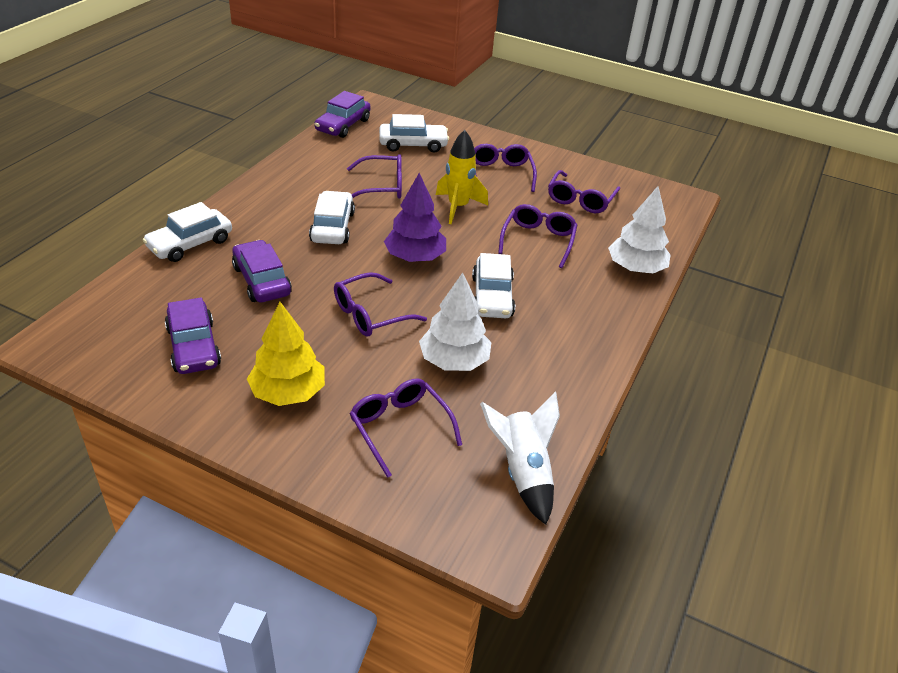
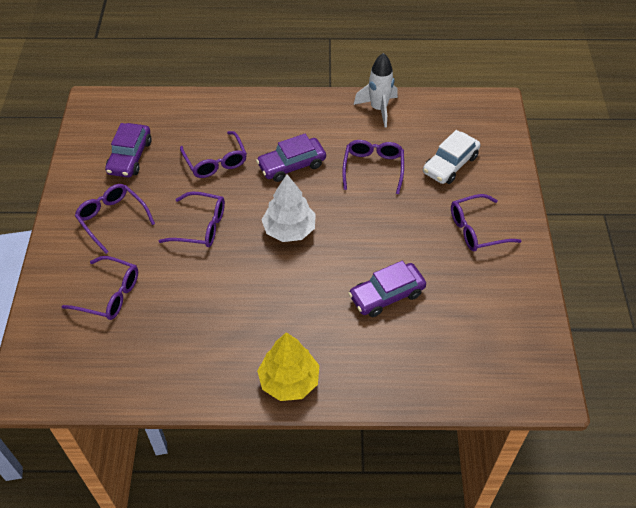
purple tree: 1 -> 0
white car: 4 -> 1
white tree: 2 -> 1
yellow rocket: 1 -> 0

